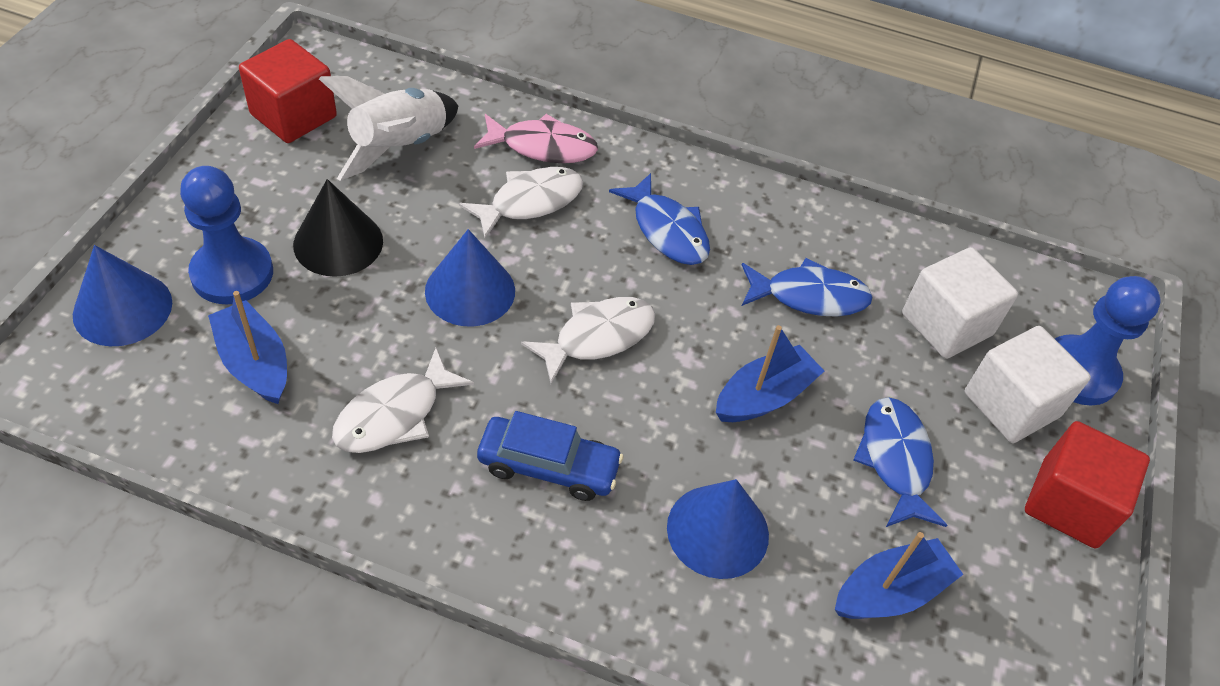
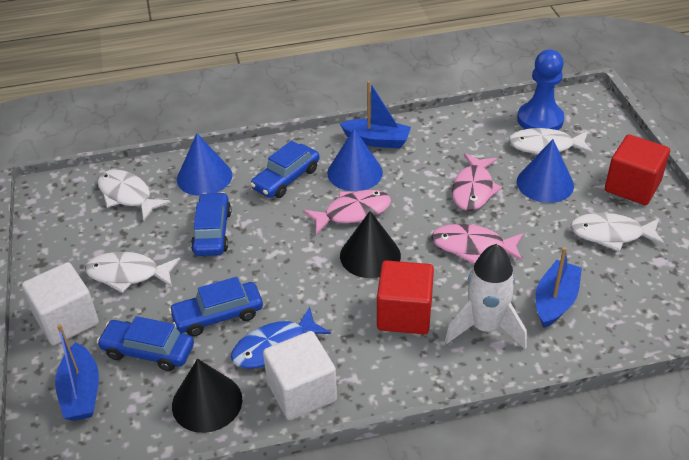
black cone: 1 -> 2
blue car: 1 -> 4
blue fish: 3 -> 1
blue pawn: 2 -> 1
pink fish: 1 -> 3
white fish: 3 -> 4

